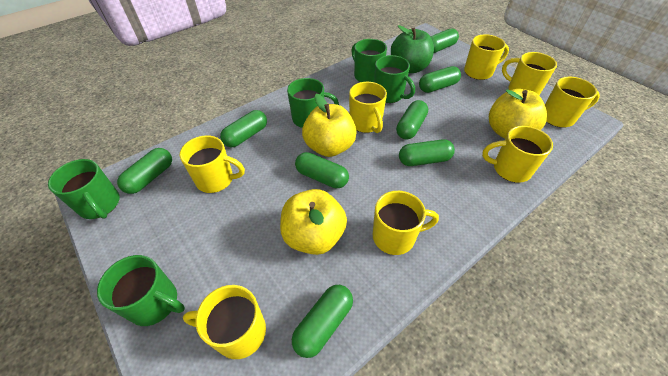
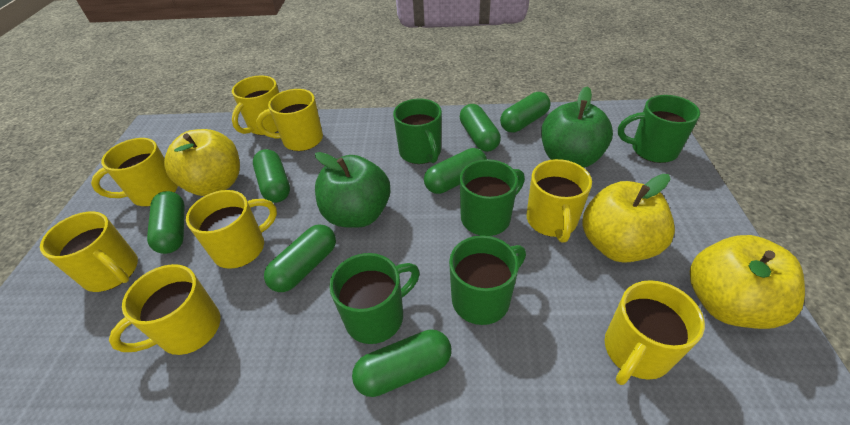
green apple: 1 -> 2
green capsule: 8 -> 7

